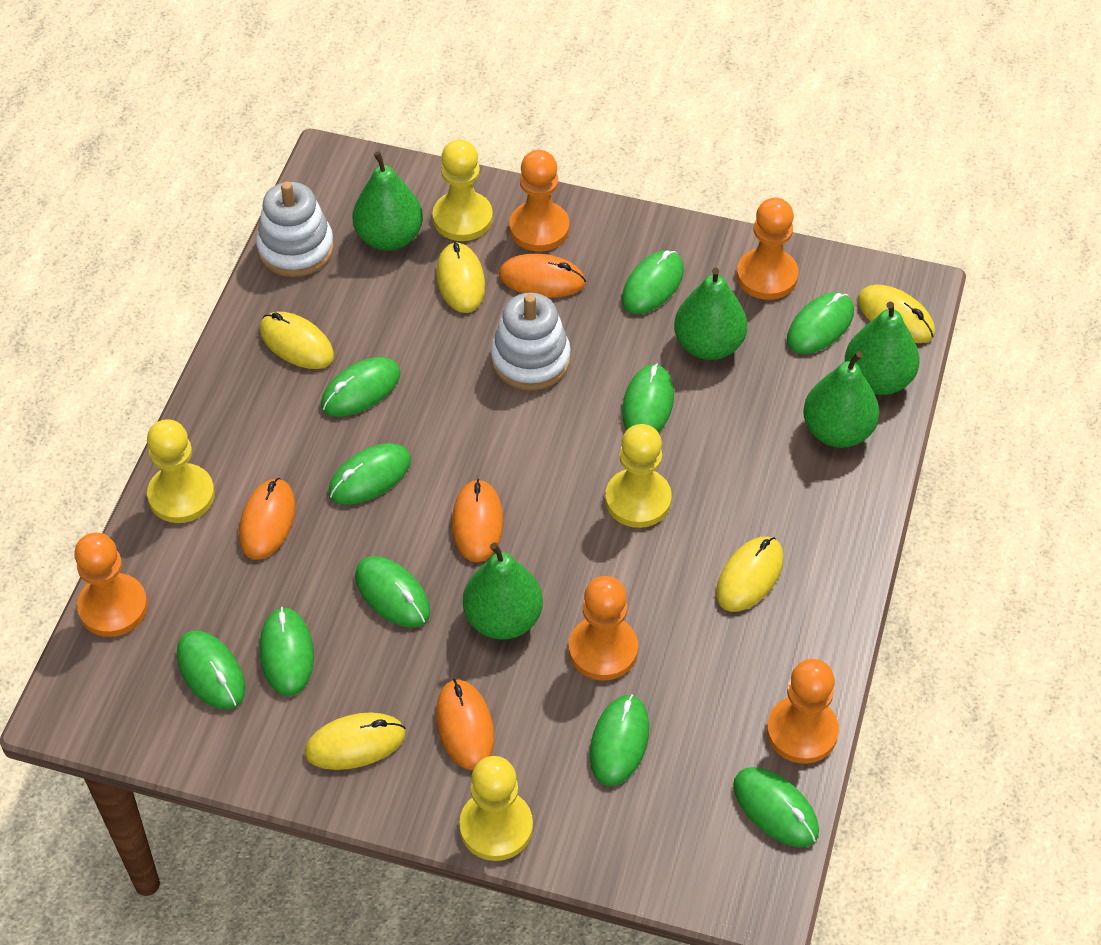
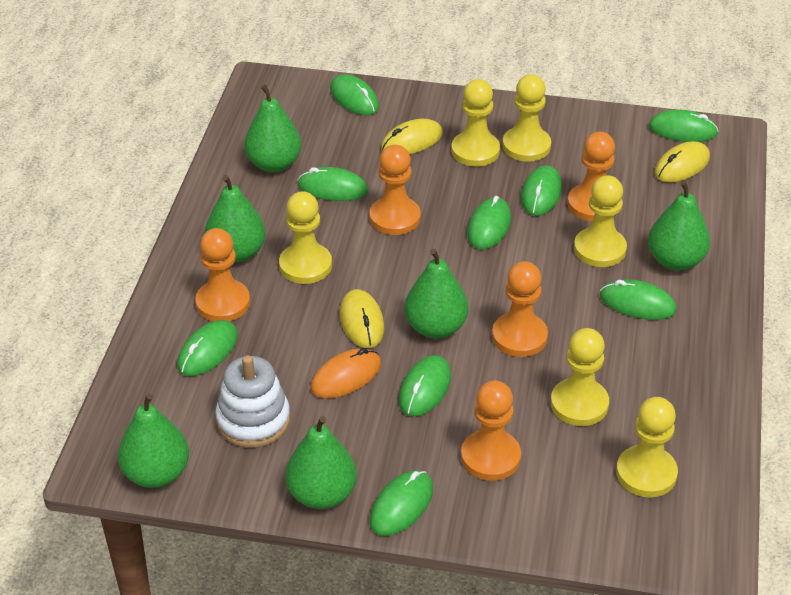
green mouse: 10 -> 9
green pear: 5 -> 6
orange mouse: 4 -> 1
white stacking toy: 2 -> 1
yellow mouse: 5 -> 3
yellow pawn: 4 -> 6

